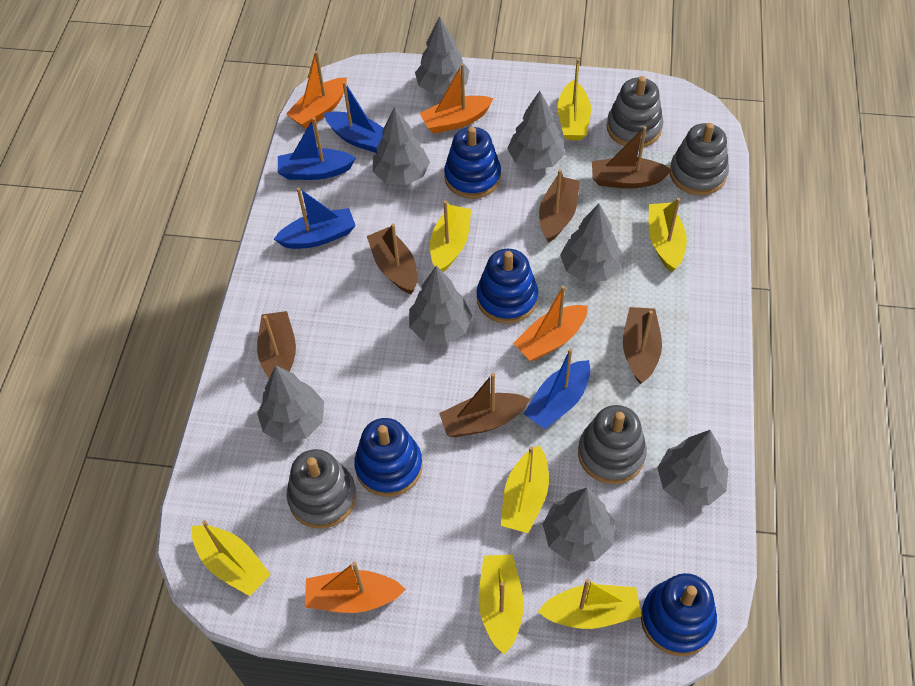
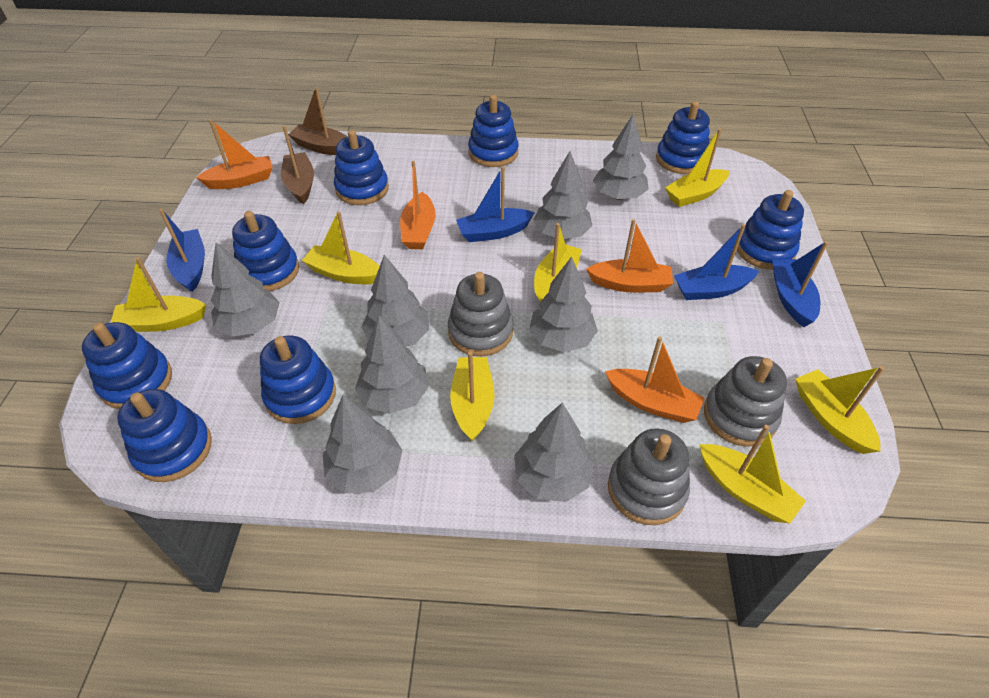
blue stacking toy: 4 -> 8
brown boat: 6 -> 2
grey stacking toy: 4 -> 3

